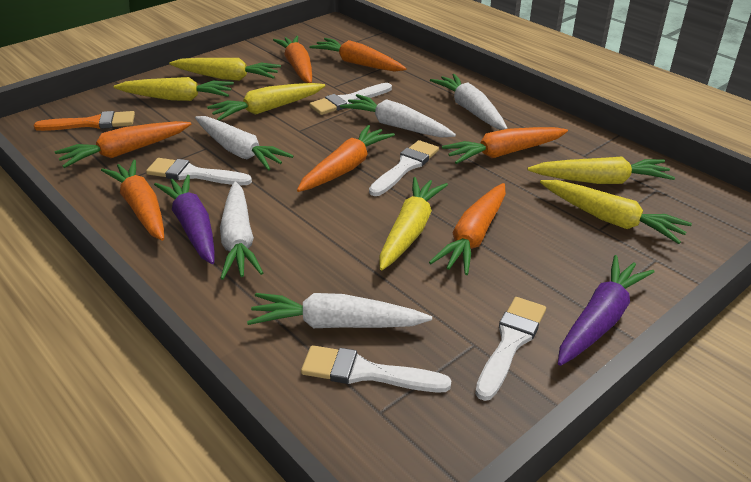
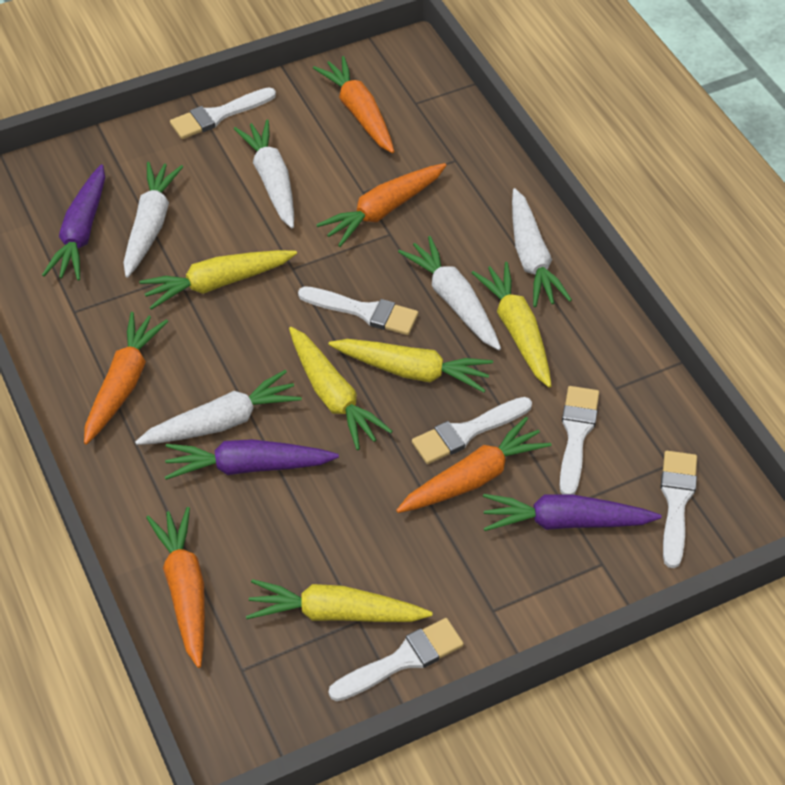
orange brush: 1 -> 0
orange carrot: 7 -> 5
purple carrot: 2 -> 3
white brush: 5 -> 6
yellow carrot: 6 -> 5

